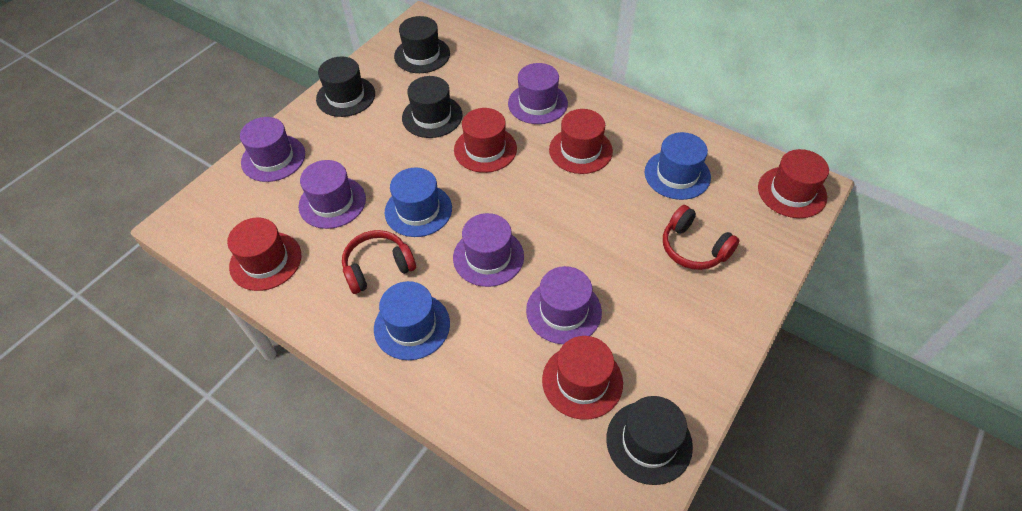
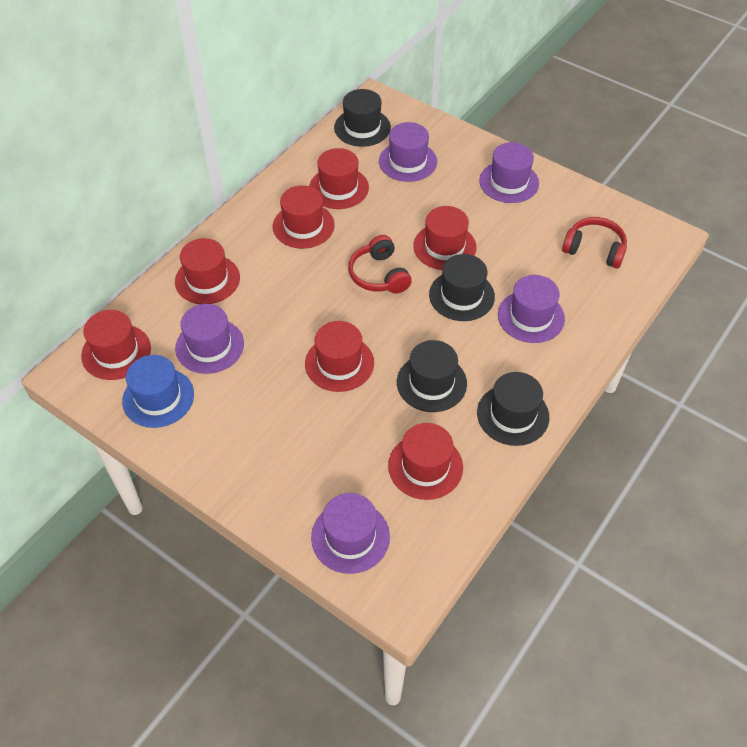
blue hat: 3 -> 1
red hat: 5 -> 7

